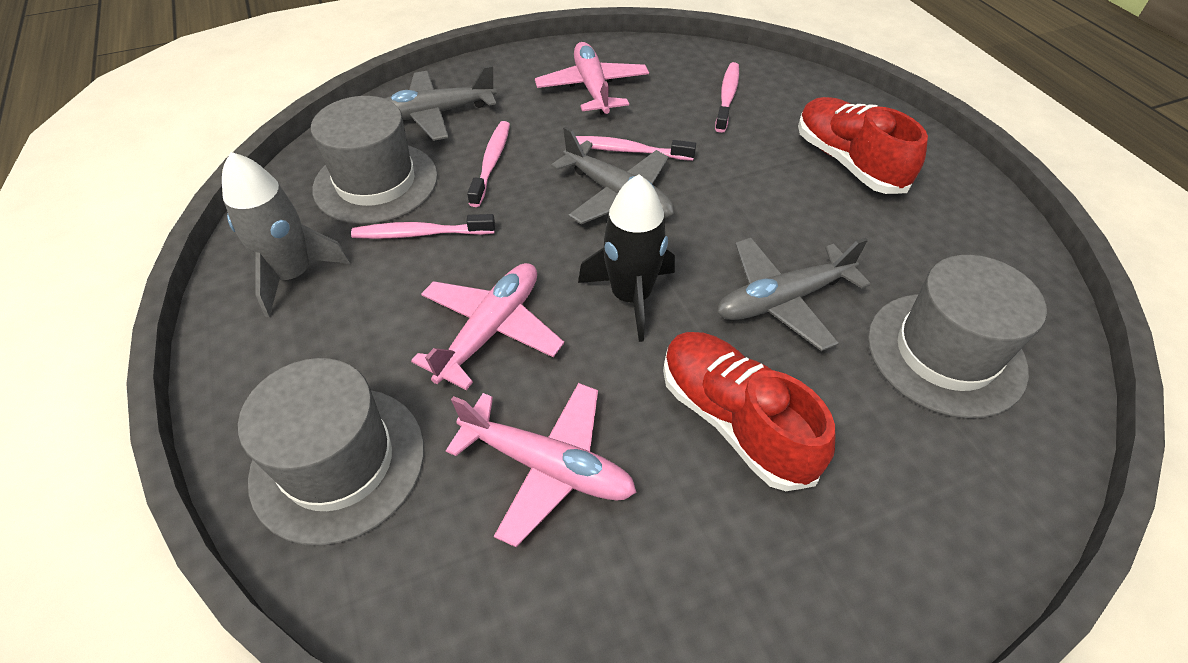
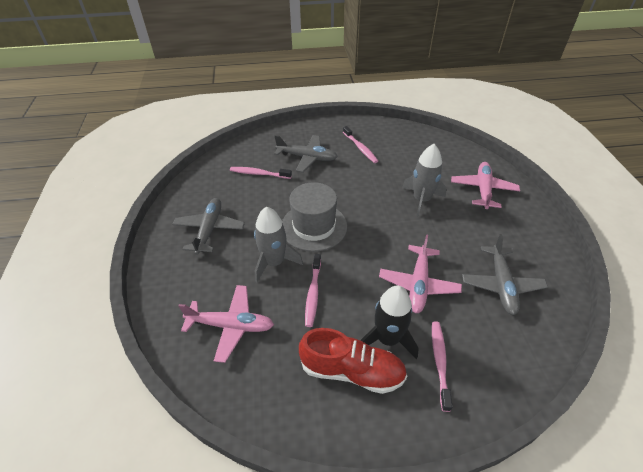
grey hat: 3 -> 1
grey rocket: 1 -> 2
red shoe: 2 -> 1

